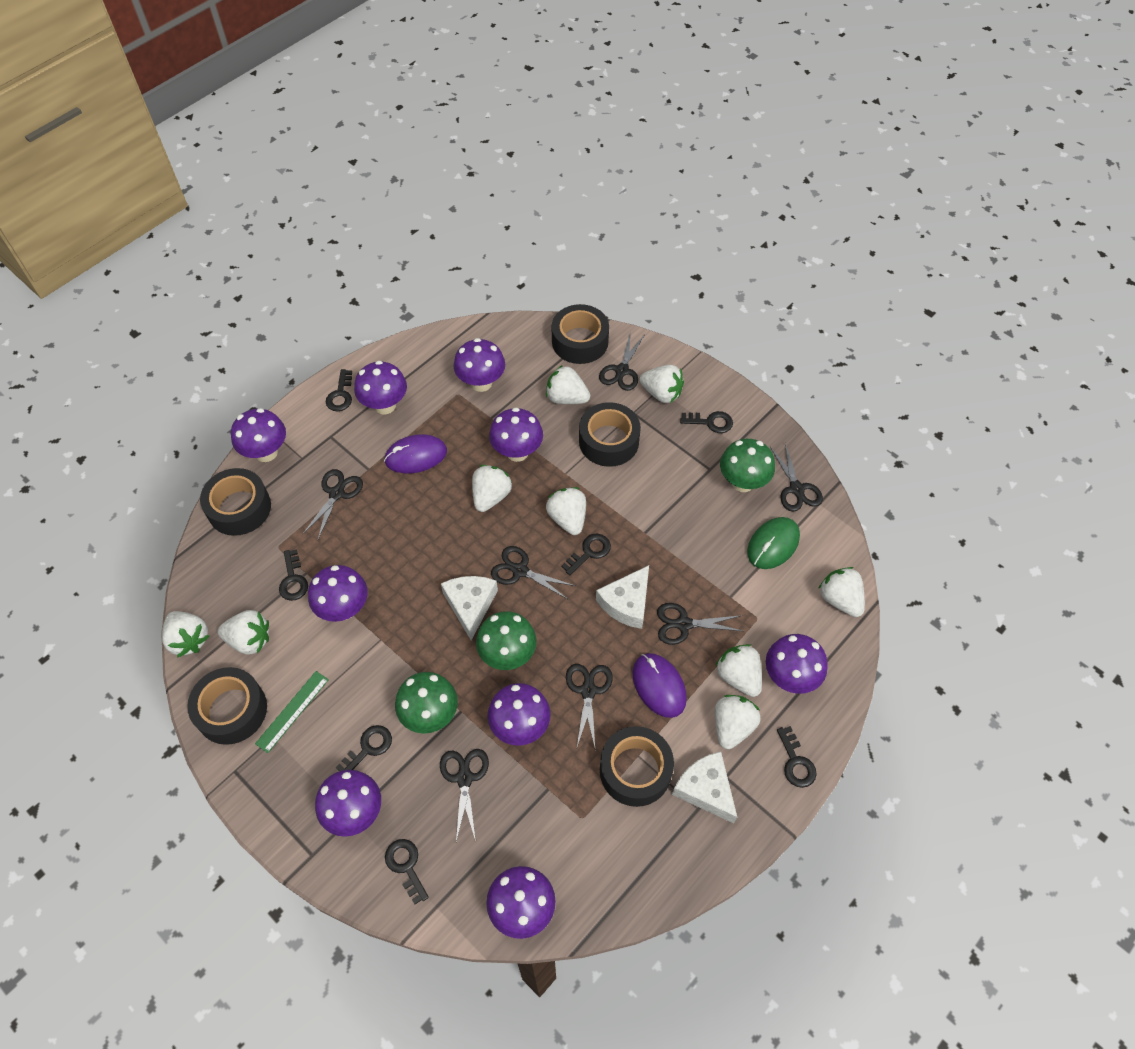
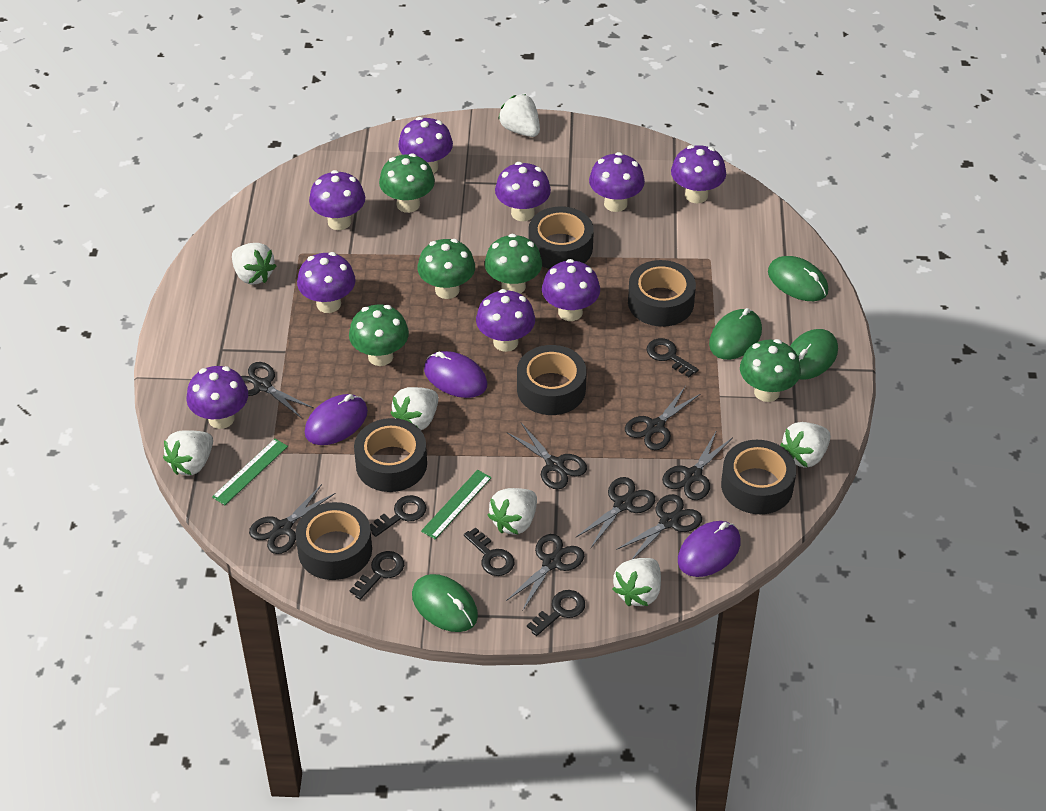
black key: 7 -> 5
black scissors: 7 -> 8
black tape: 5 -> 6
green mouse: 1 -> 4
green mushroom: 3 -> 5
green ruler: 1 -> 2
purple mouse: 2 -> 3
white cheese: 3 -> 0
white strawberry: 9 -> 7

